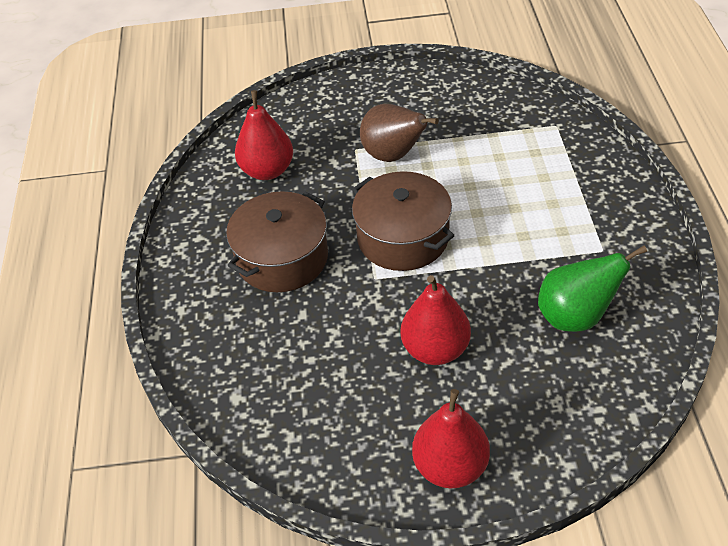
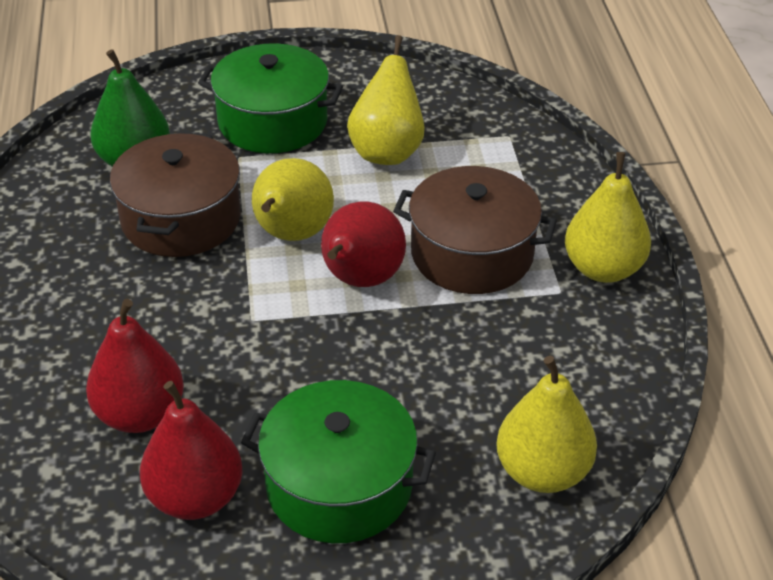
brown pear: 1 -> 0
green pot: 0 -> 2
yellow pear: 0 -> 4

